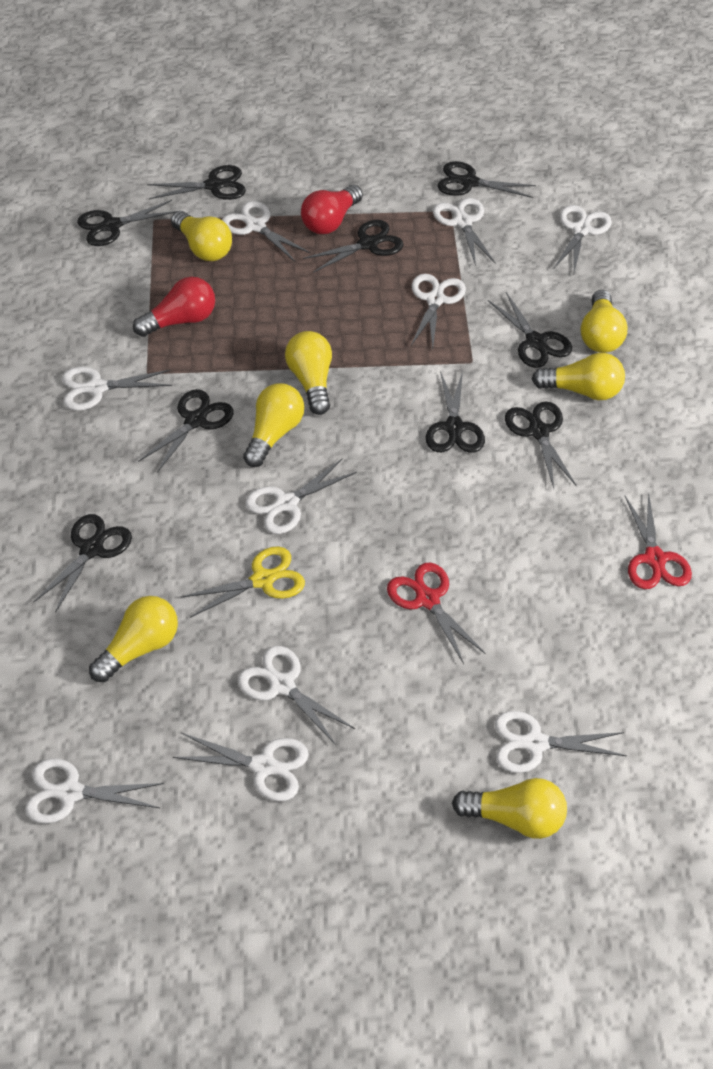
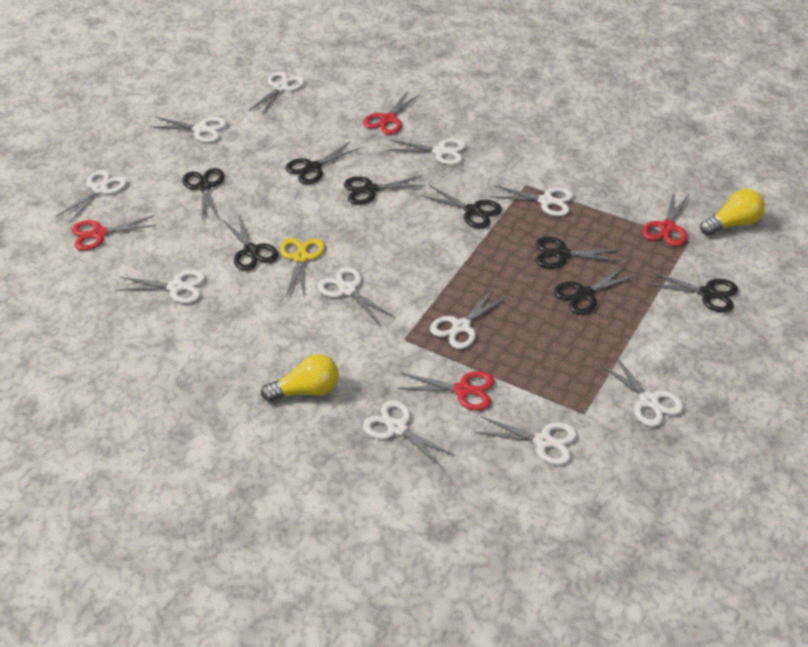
black scissors: 9 -> 8
red light bulb: 2 -> 0
red scissors: 2 -> 4
white scissors: 10 -> 11
yellow light bulb: 7 -> 2

